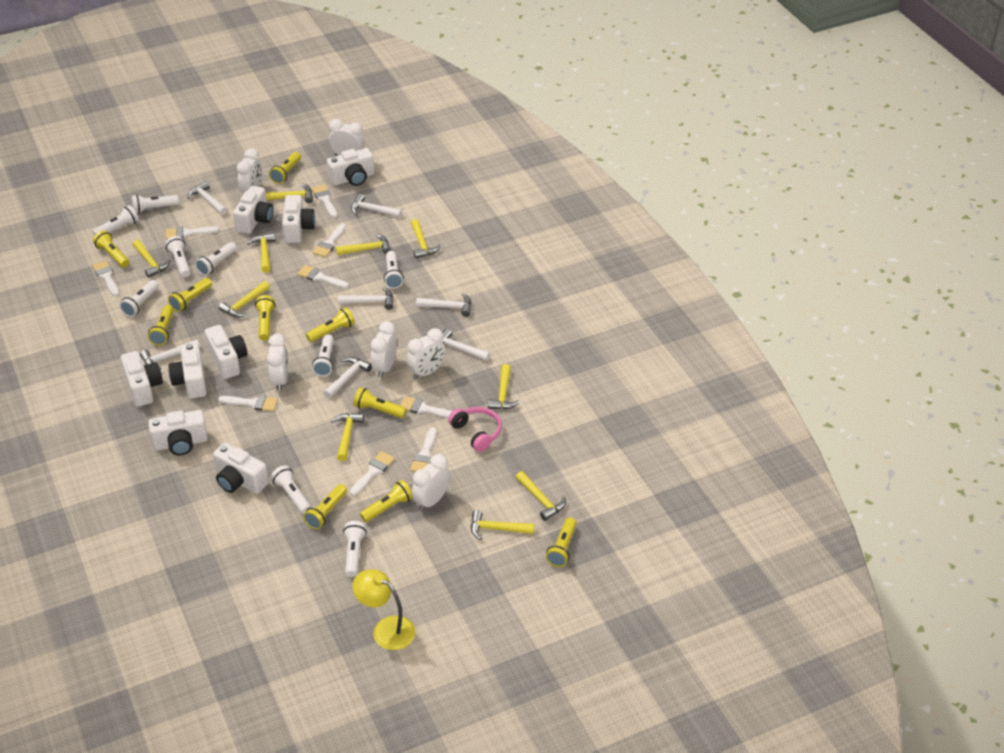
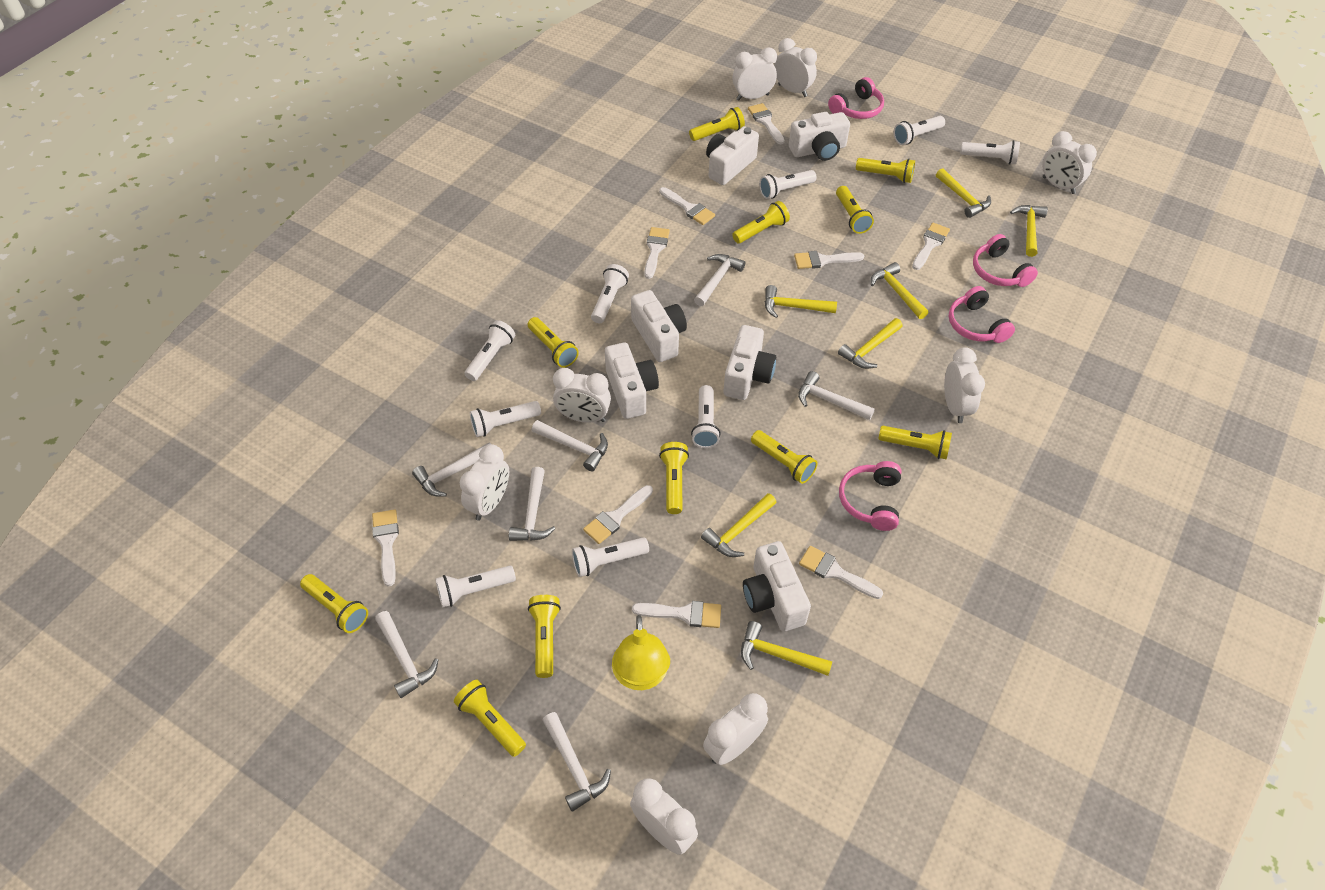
pink headphones: 1 -> 4
white camera: 8 -> 6
white clock: 6 -> 8
yellow flashlight: 10 -> 11
yellow hammer: 10 -> 7

